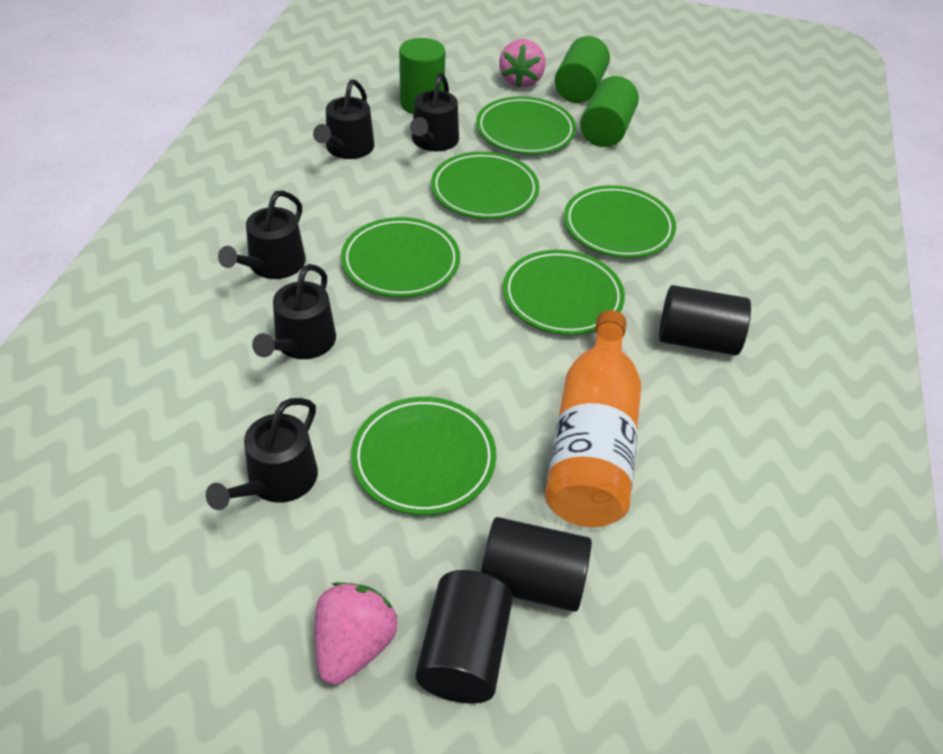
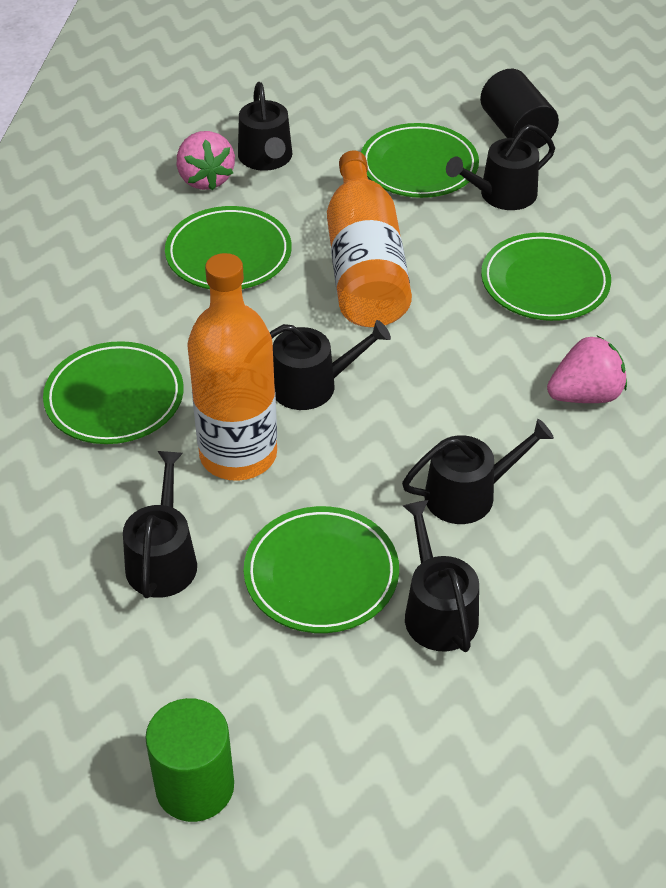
black cylinder: 3 -> 1
black watering can: 5 -> 6
green cylinder: 3 -> 1
green plate: 6 -> 5
orange bottle: 1 -> 2

